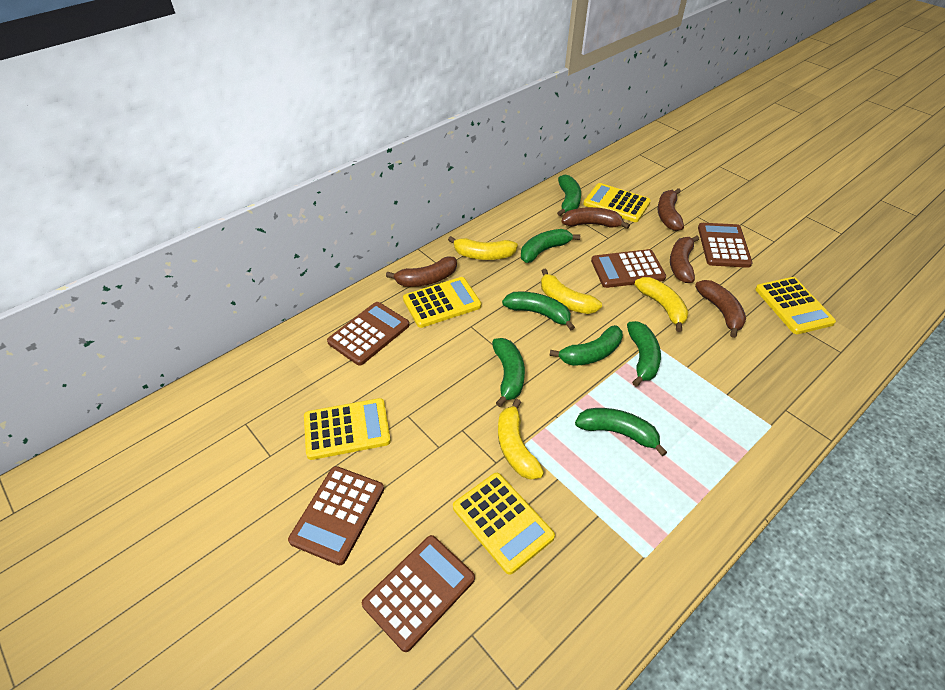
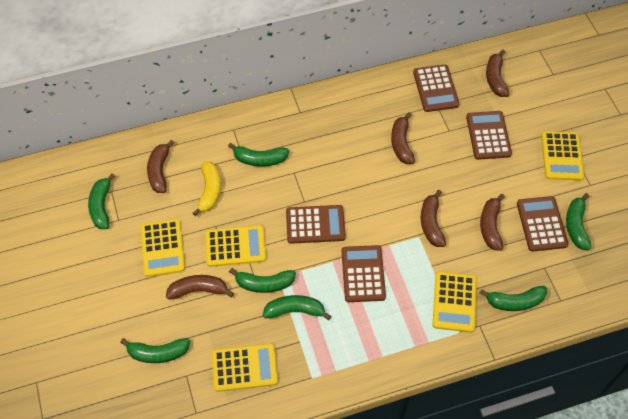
brown banana: 5 -> 6
yellow banana: 4 -> 1

